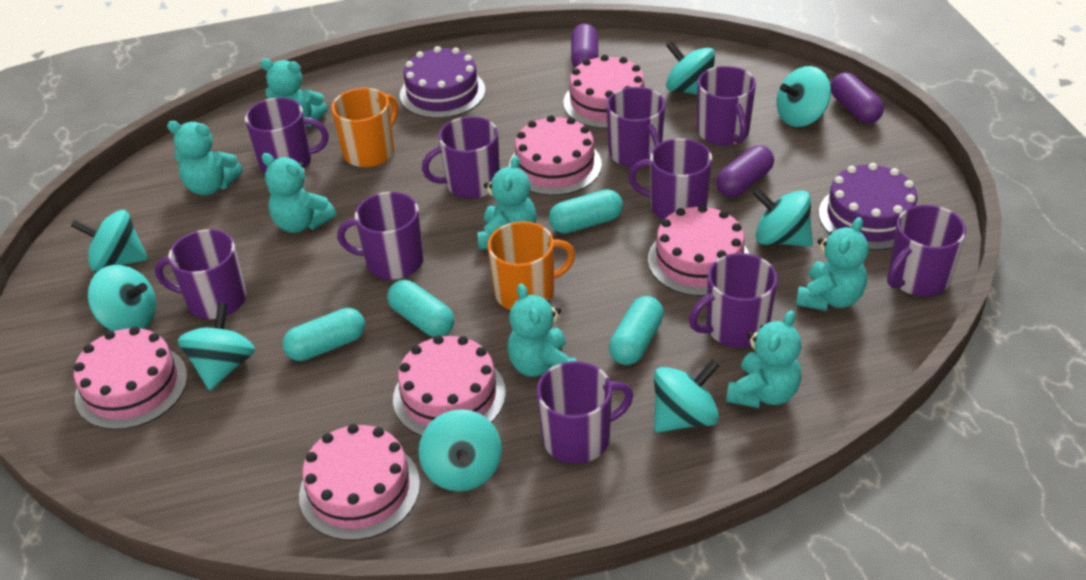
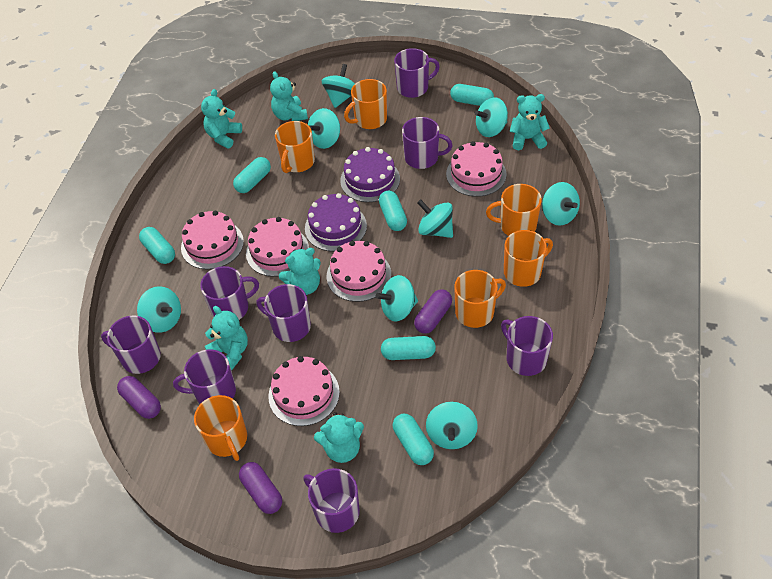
orange mug: 2 -> 6
pink cake: 6 -> 5
purple mug: 10 -> 8
turquoise capsule: 4 -> 6
turquoise teddy bear: 7 -> 6

